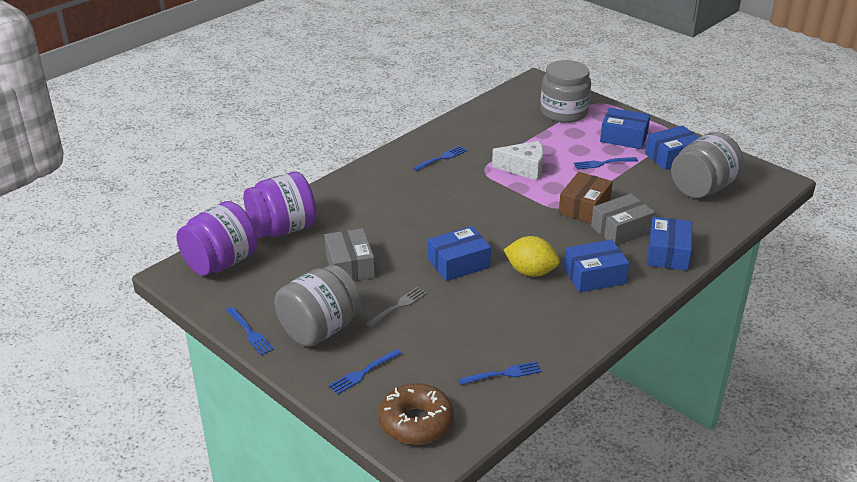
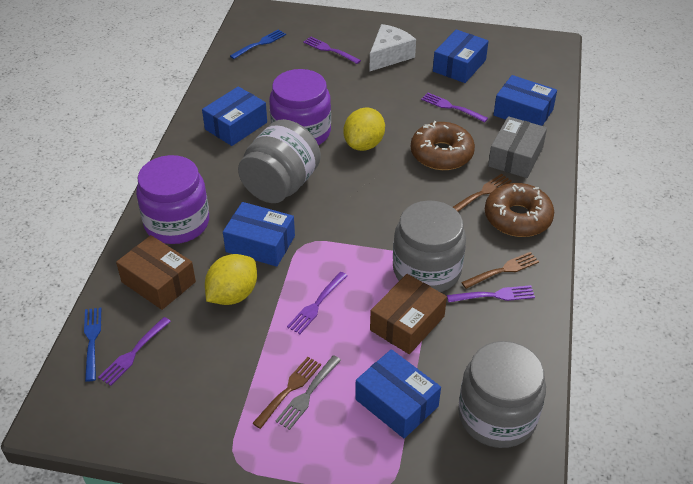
blue fork: 5 -> 2
brown box: 1 -> 2
brown donut: 1 -> 2
brown fork: 0 -> 3
grey box: 2 -> 1
purple fork: 0 -> 5
yellow lemon: 1 -> 2

